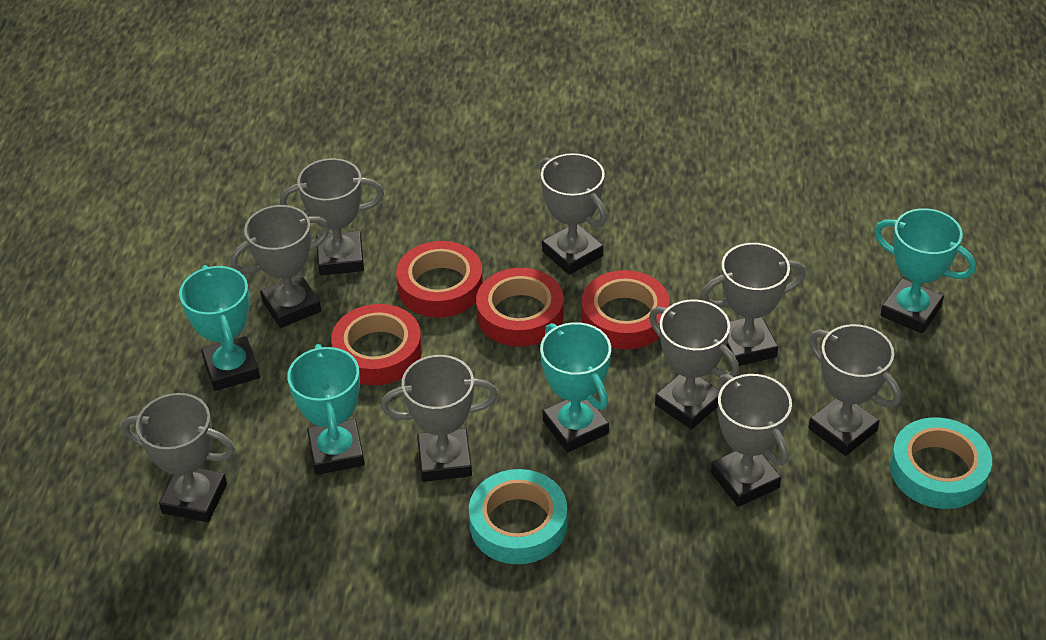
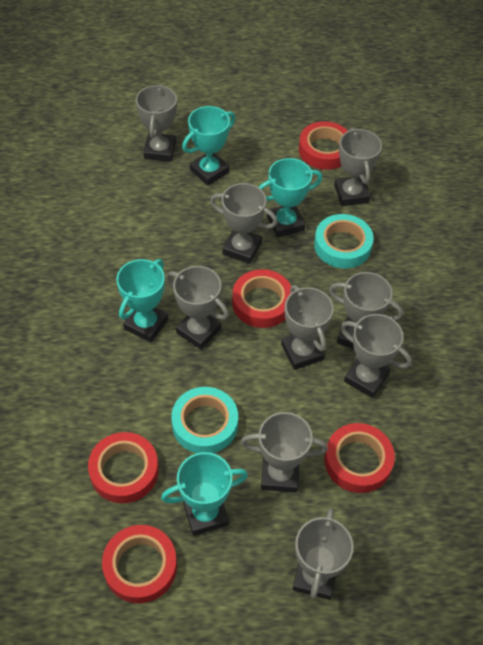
red tape: 4 -> 5

